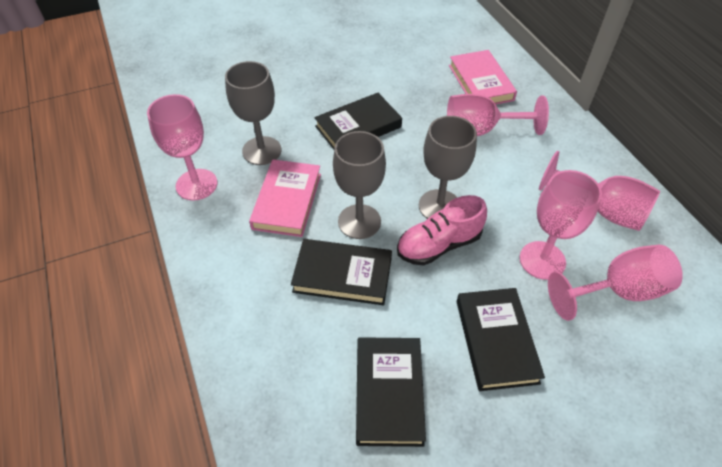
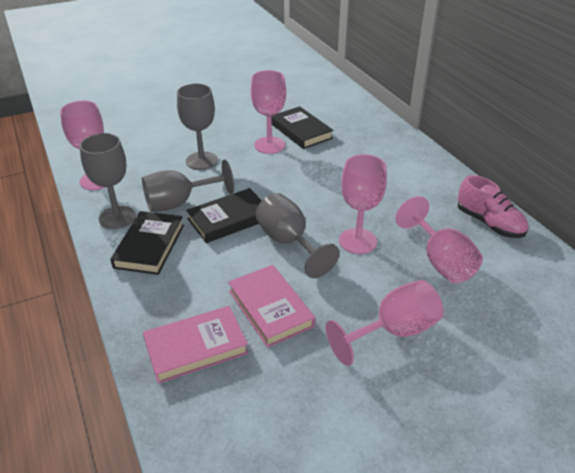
black book: 4 -> 3
grey goblet: 3 -> 4

